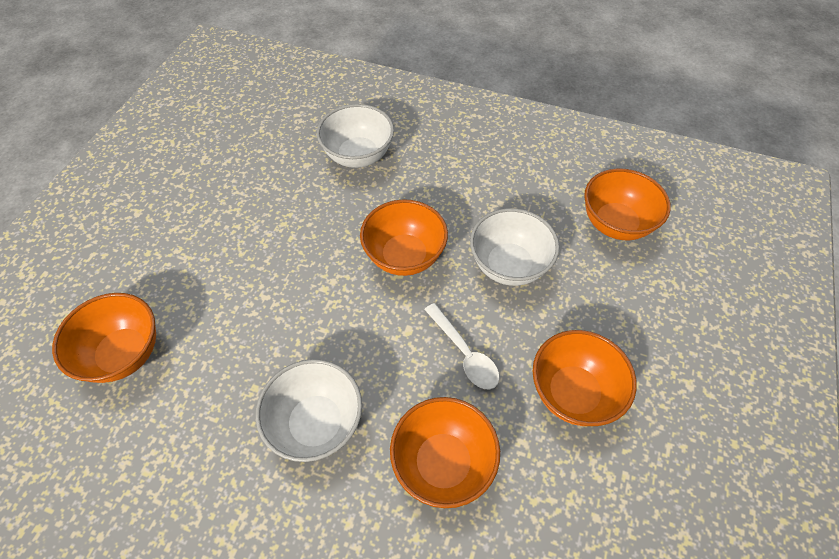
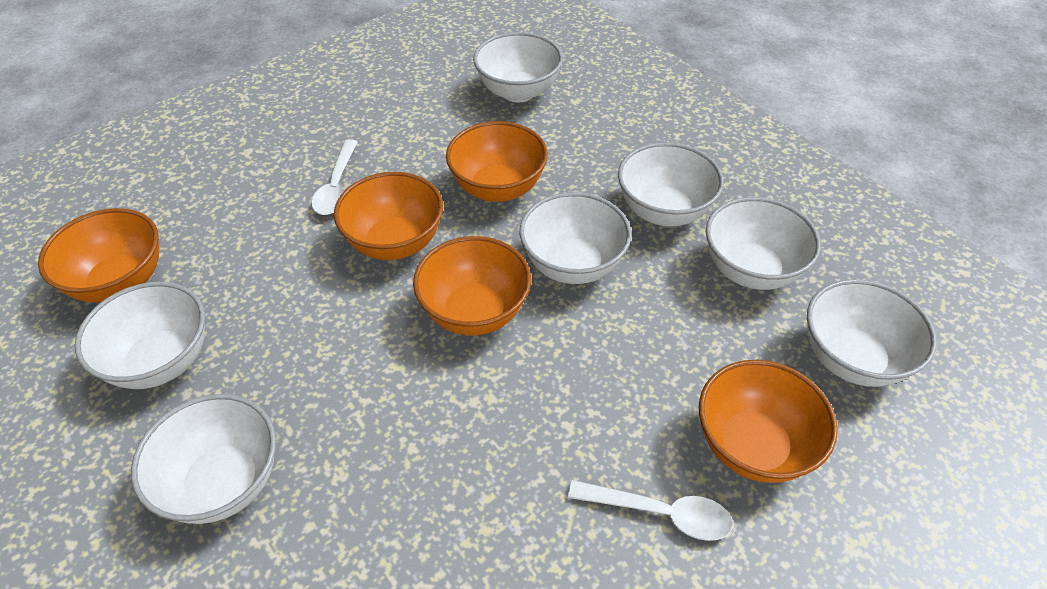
white bowl: 3 -> 7
white spoon: 1 -> 2

